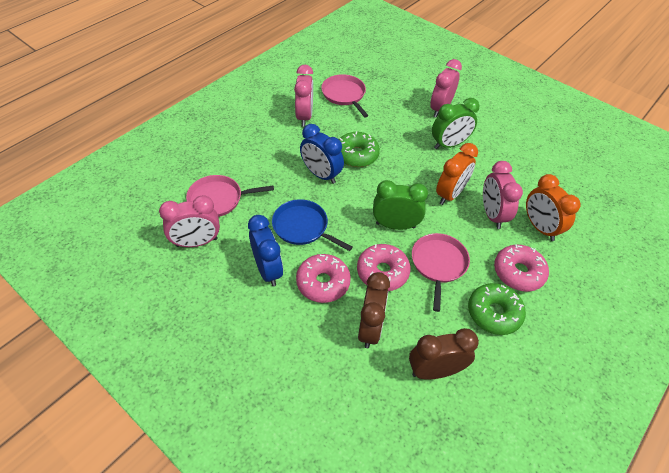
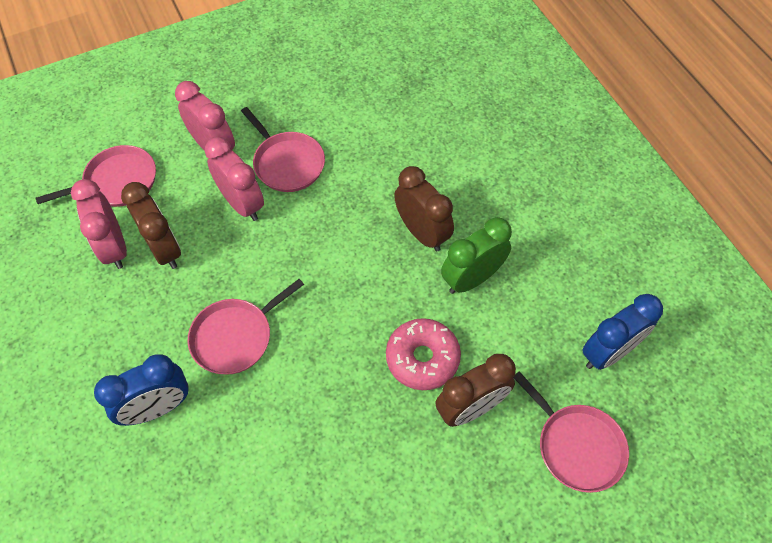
blue pan: 1 -> 0
brown clock: 2 -> 3
green clock: 2 -> 1
green donut: 2 -> 0
orange clock: 2 -> 0
pink clock: 4 -> 3
pink donut: 3 -> 1
pink pan: 3 -> 4

